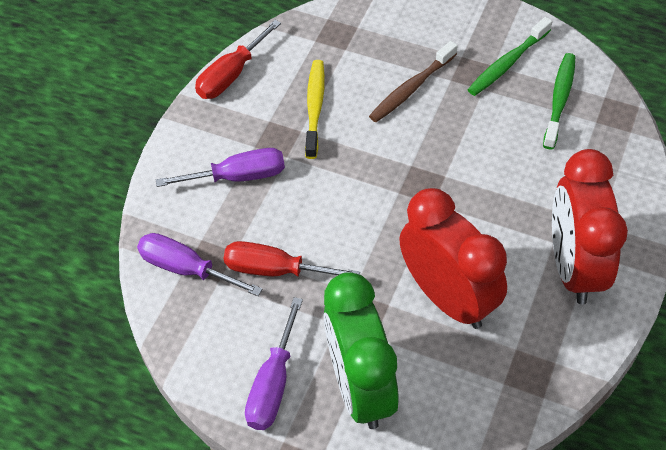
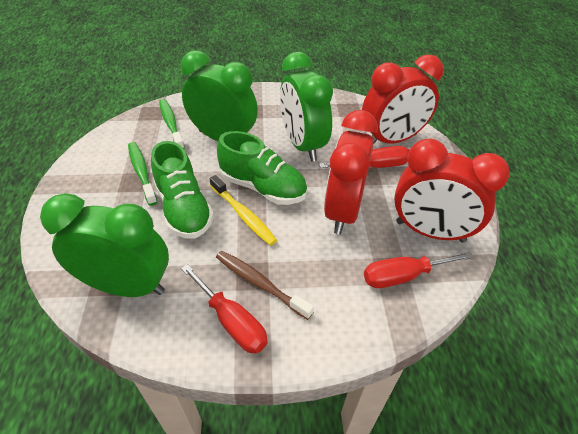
green clock: 1 -> 3
green shoe: 0 -> 2
purple screwdriver: 3 -> 0
red clock: 2 -> 3
red screwdriver: 2 -> 3

